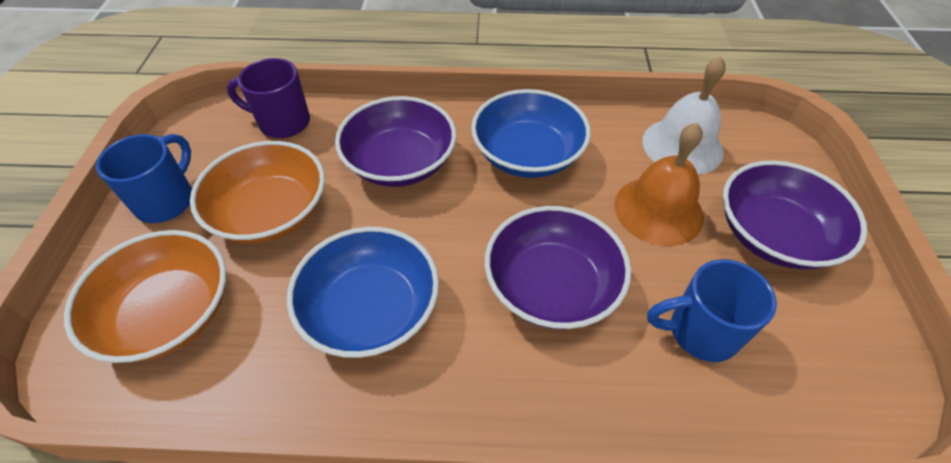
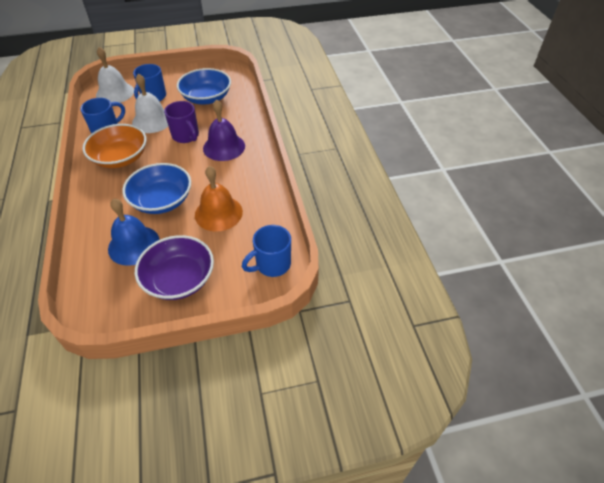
blue bell: 0 -> 1
blue mug: 2 -> 3
orange bowl: 2 -> 1
purple bell: 0 -> 1
purple bowl: 3 -> 1
white bell: 1 -> 2

